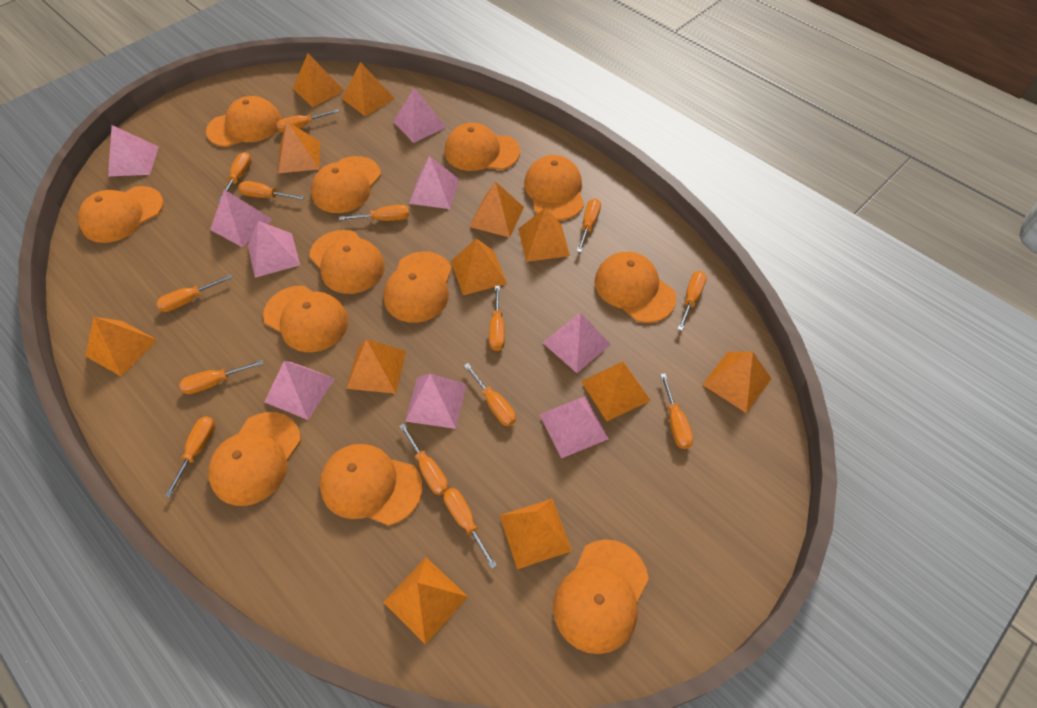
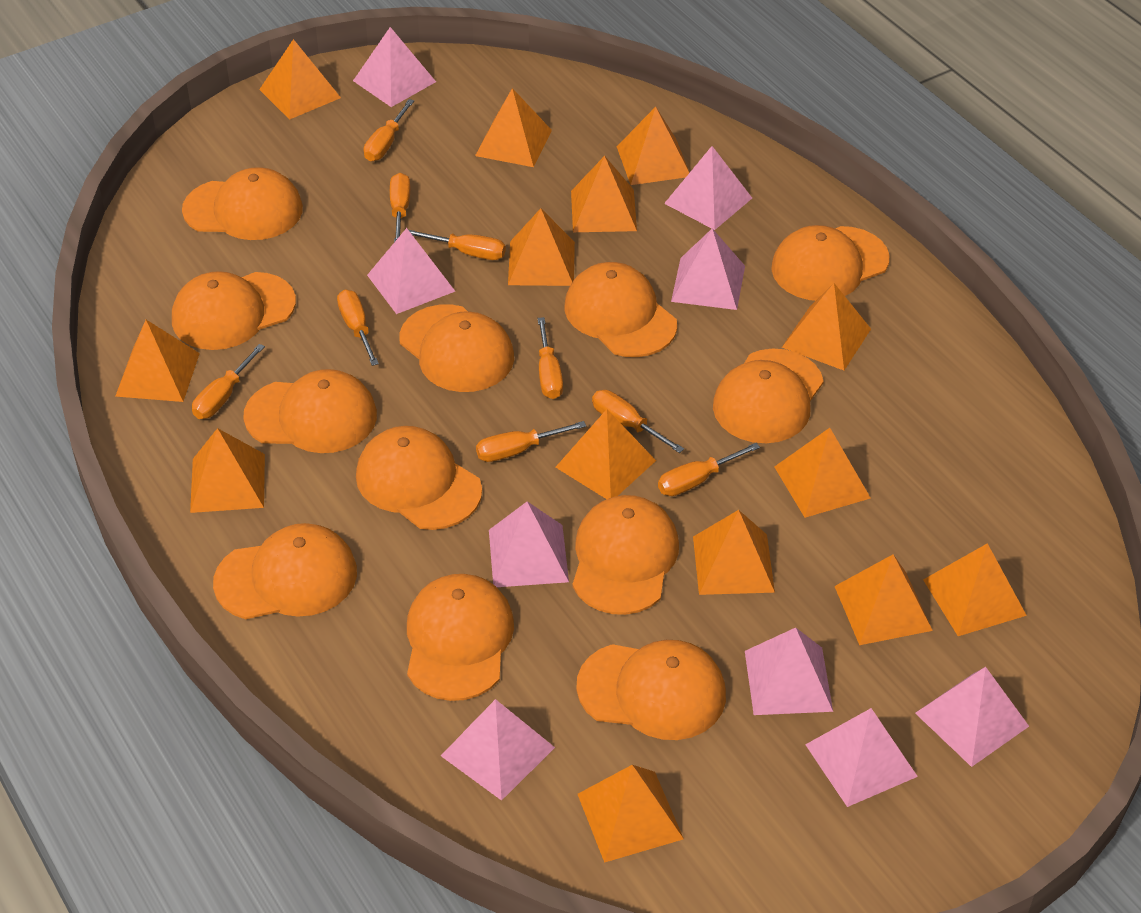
orange pyramid: 12 -> 14
orange screwdriver: 14 -> 9

